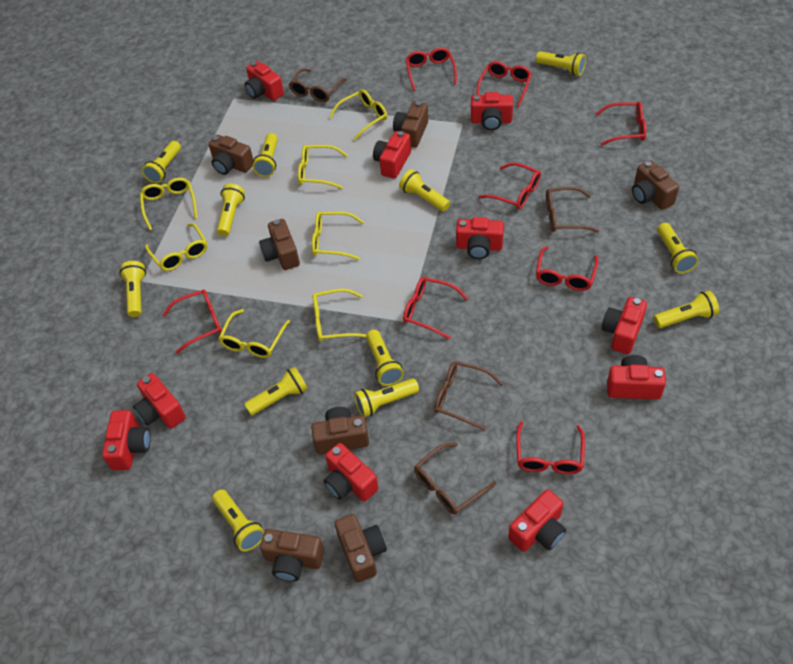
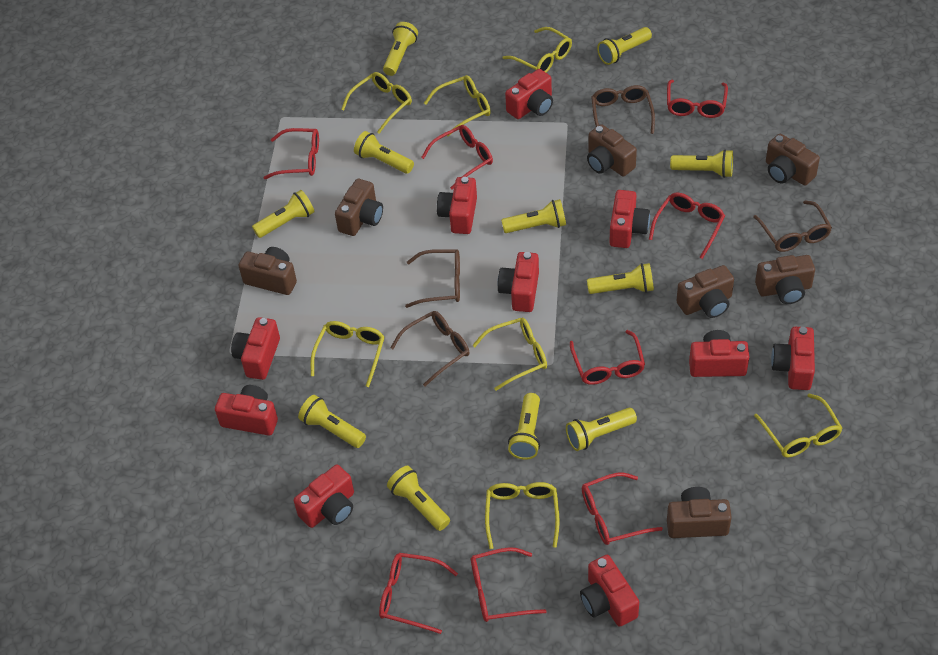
yellow flashlight: 12 -> 11

